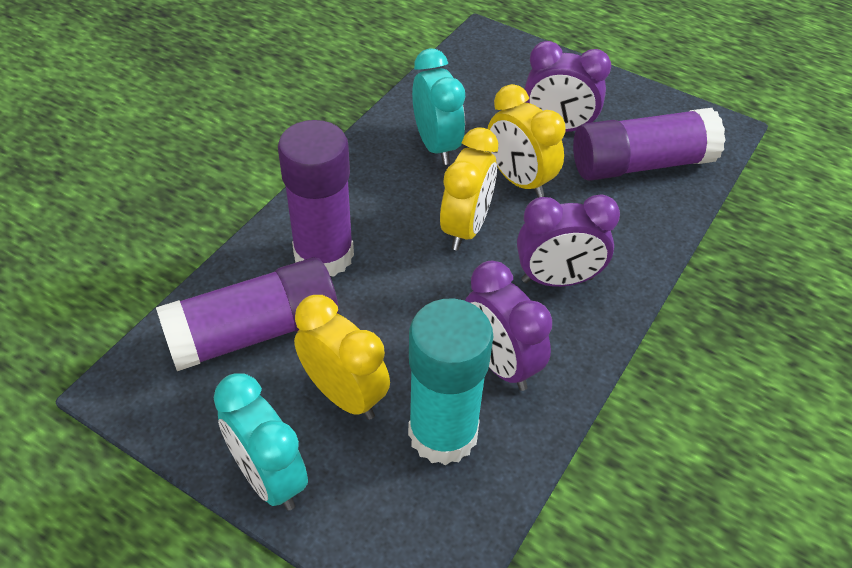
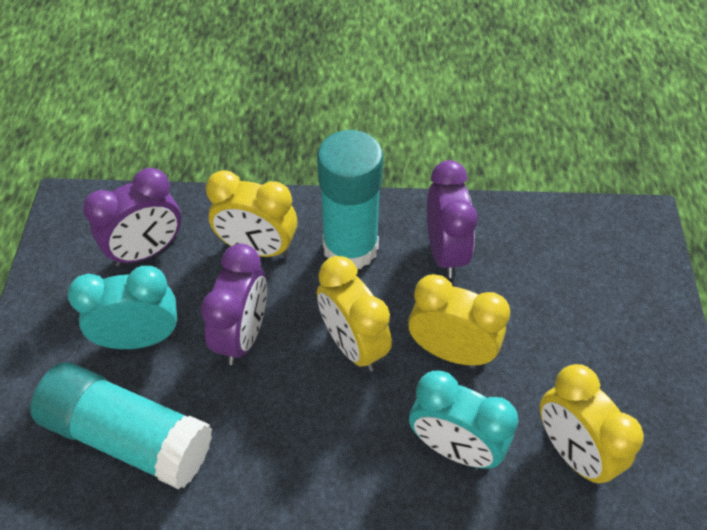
purple glue stick: 3 -> 0
turquoise glue stick: 1 -> 2
yellow clock: 3 -> 4

